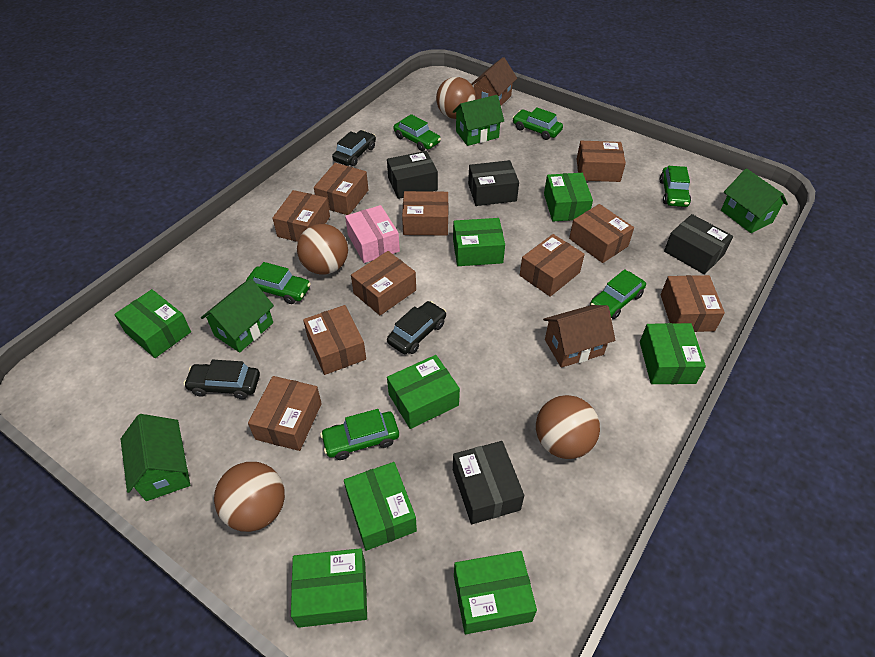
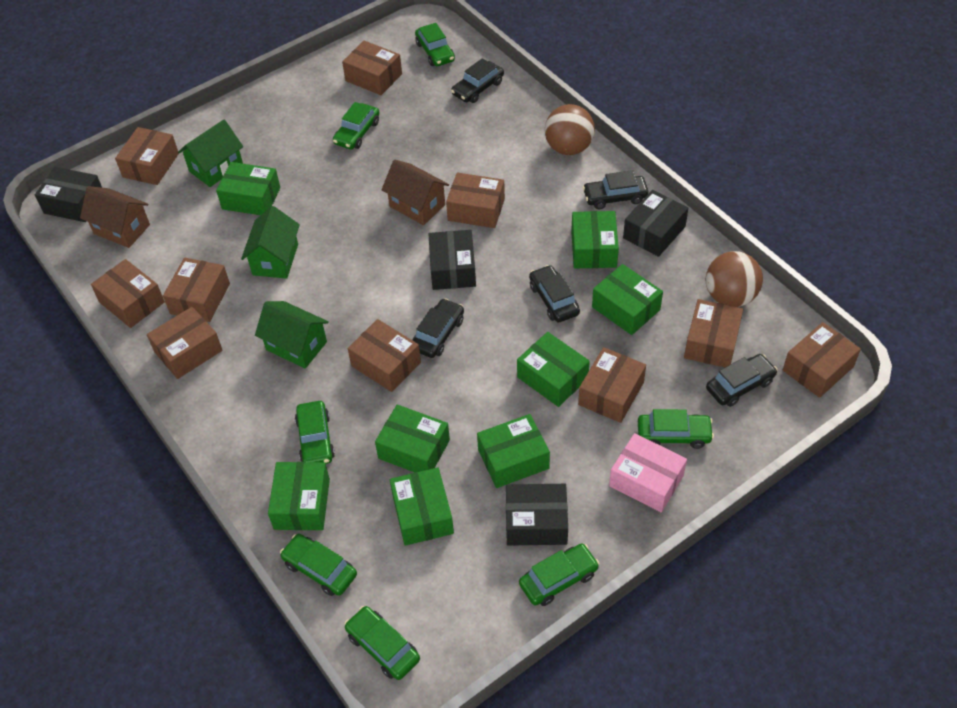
black car: 3 -> 5
brown ball: 4 -> 2
green car: 6 -> 7
green house: 4 -> 3

